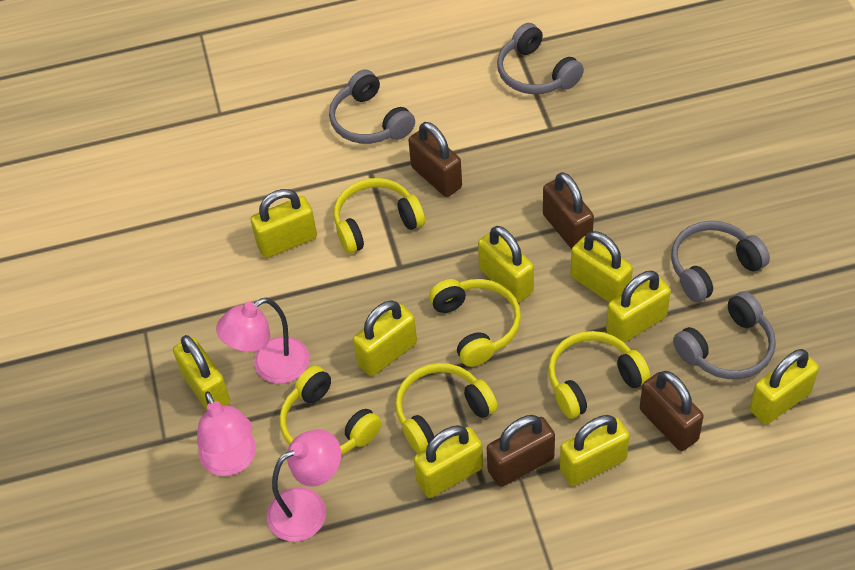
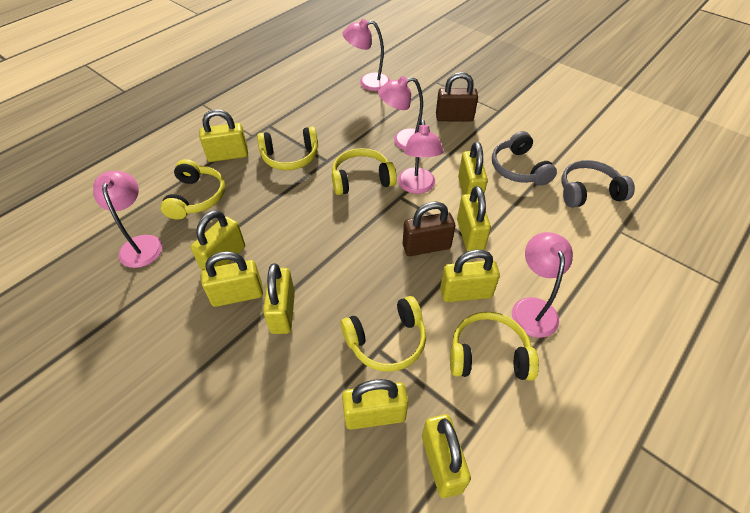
brown padlock: 4 -> 2
grey headphones: 4 -> 2
pink lamp: 3 -> 5

